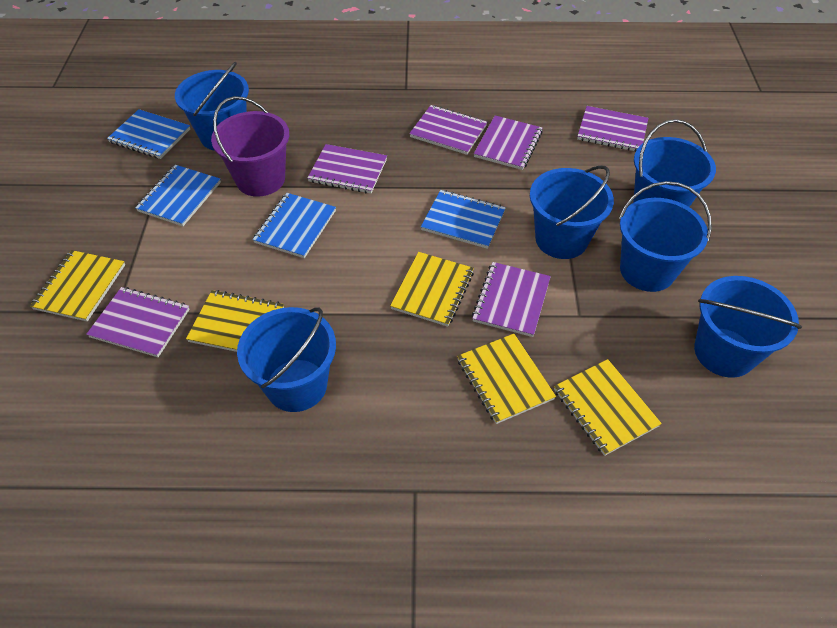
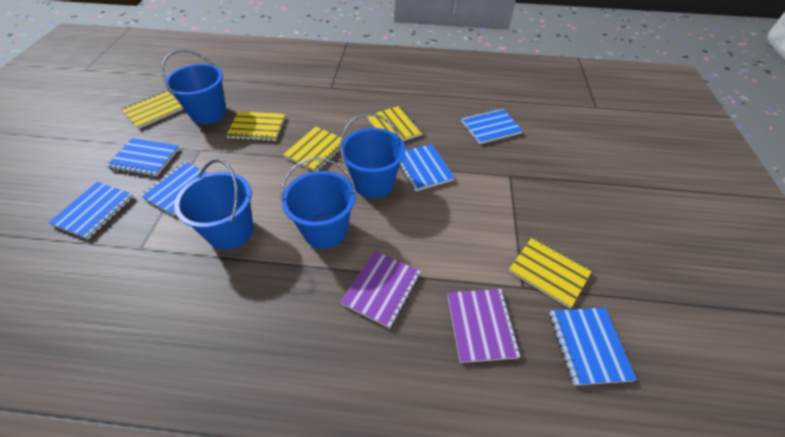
blue bucket: 6 -> 4
blue notebook: 4 -> 6
purple bucket: 1 -> 0
purple notebook: 6 -> 2

